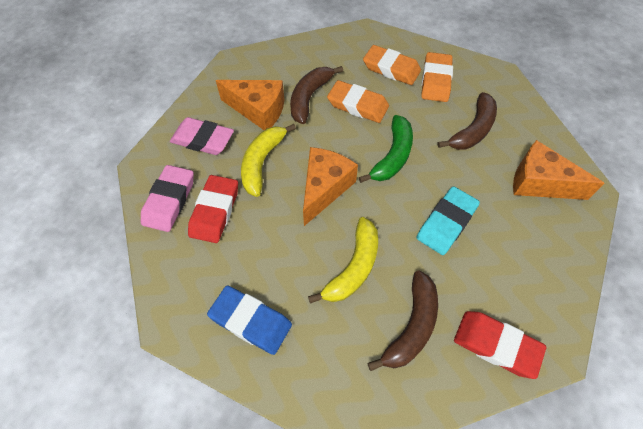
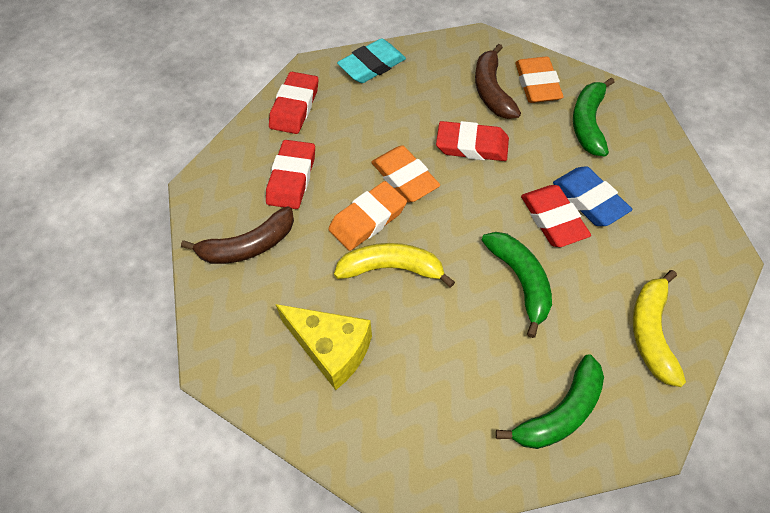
brown banana: 3 -> 2
green banana: 1 -> 3
orange cheese: 3 -> 0
pink eraser: 2 -> 0
red eraser: 2 -> 4
yellow cheese: 0 -> 1

